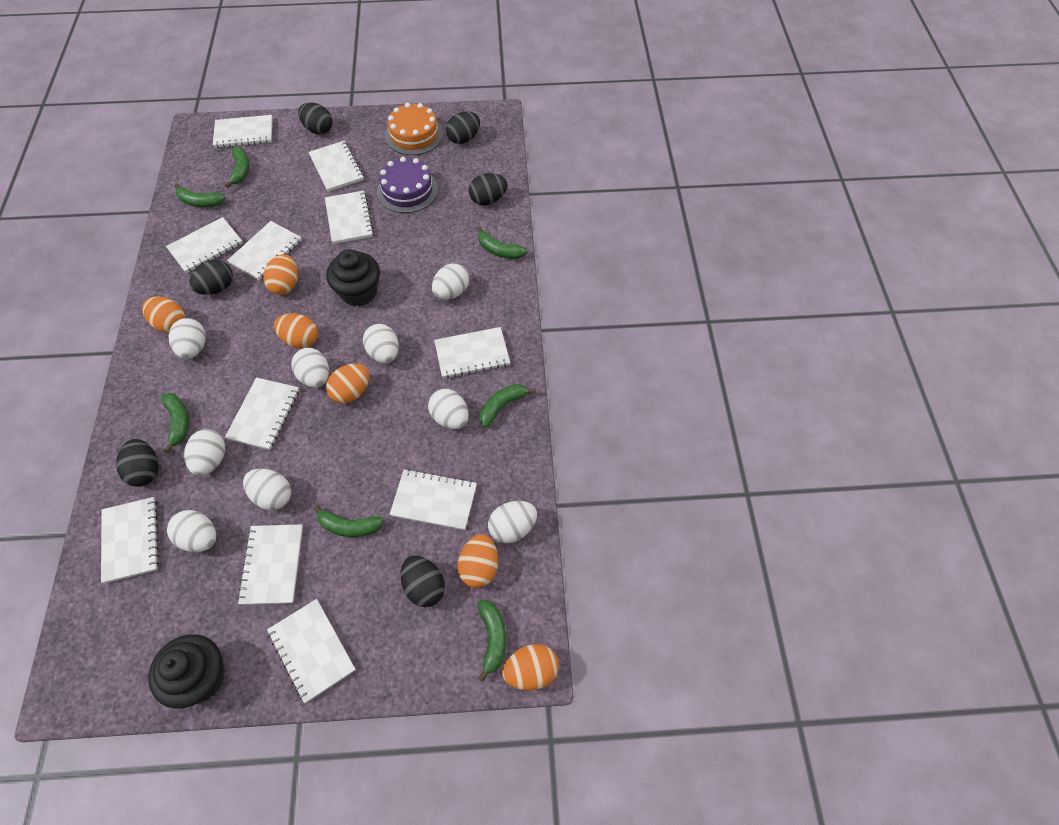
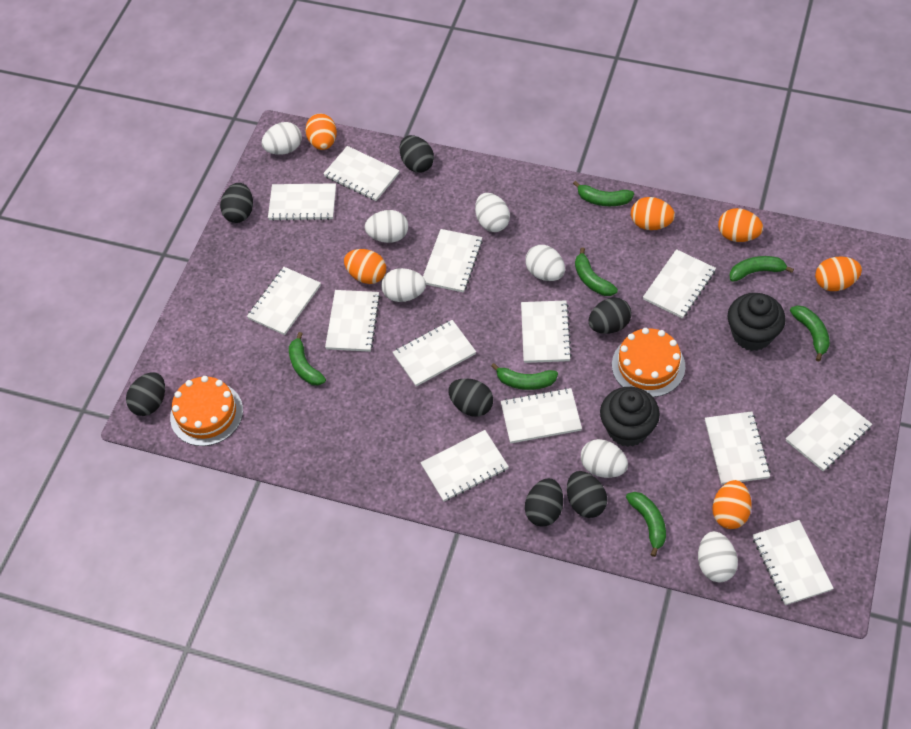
black egg: 6 -> 7
orange cake: 1 -> 2
purple cake: 1 -> 0
white egg: 9 -> 7
white notebook: 11 -> 13

